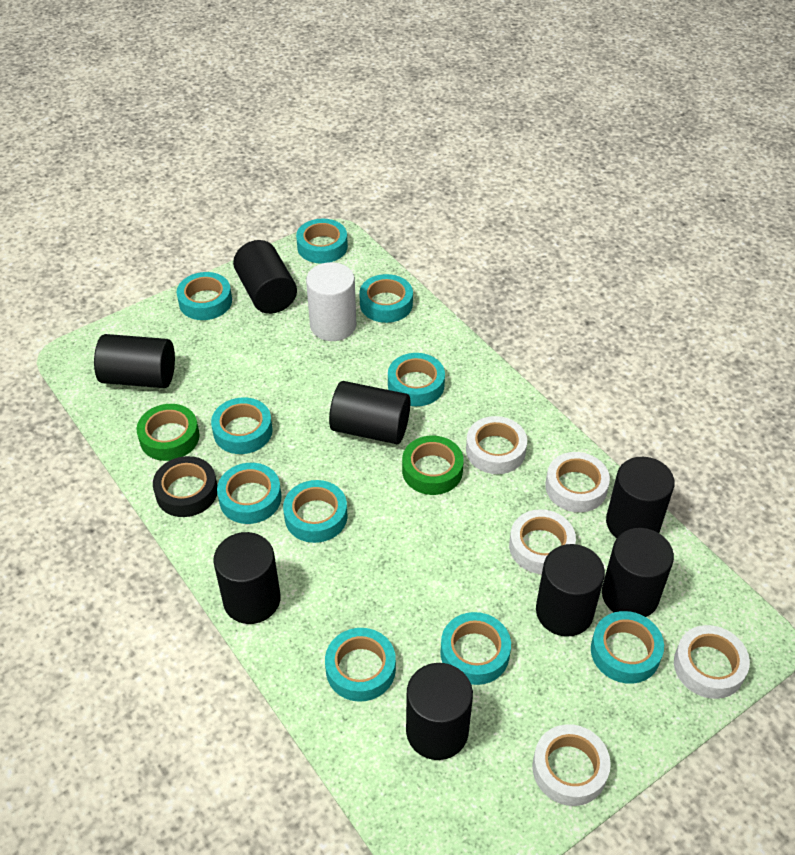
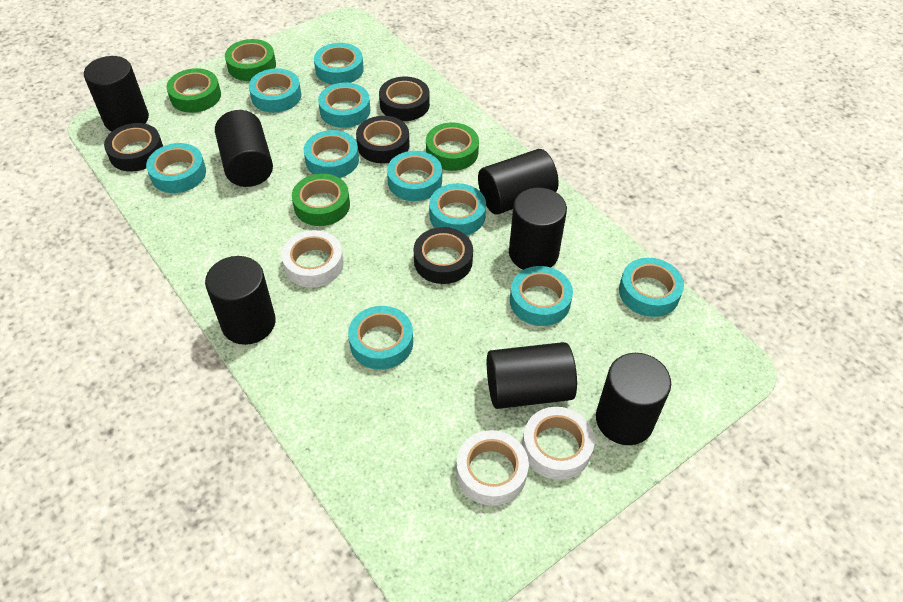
black cylinder: 8 -> 7
black tape: 1 -> 4
green tape: 2 -> 4
white cylinder: 1 -> 0
white tape: 5 -> 3

